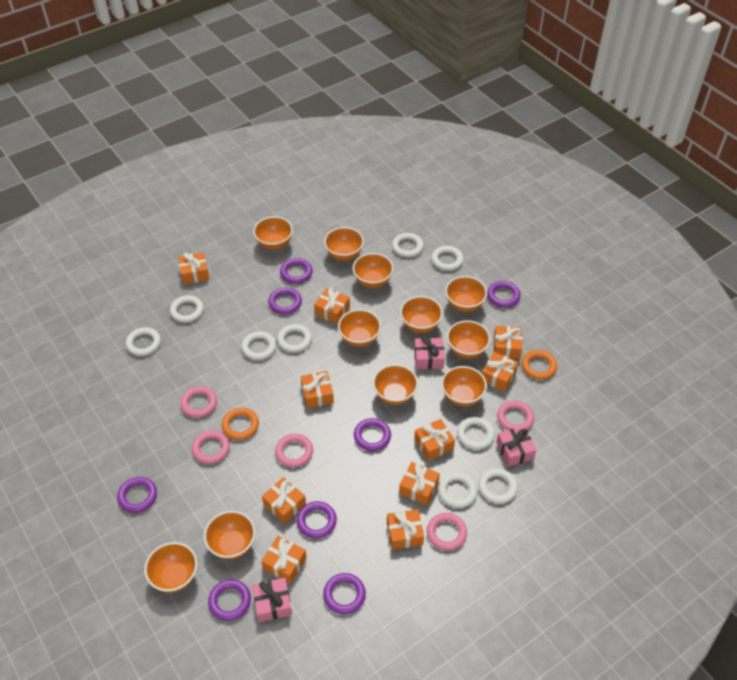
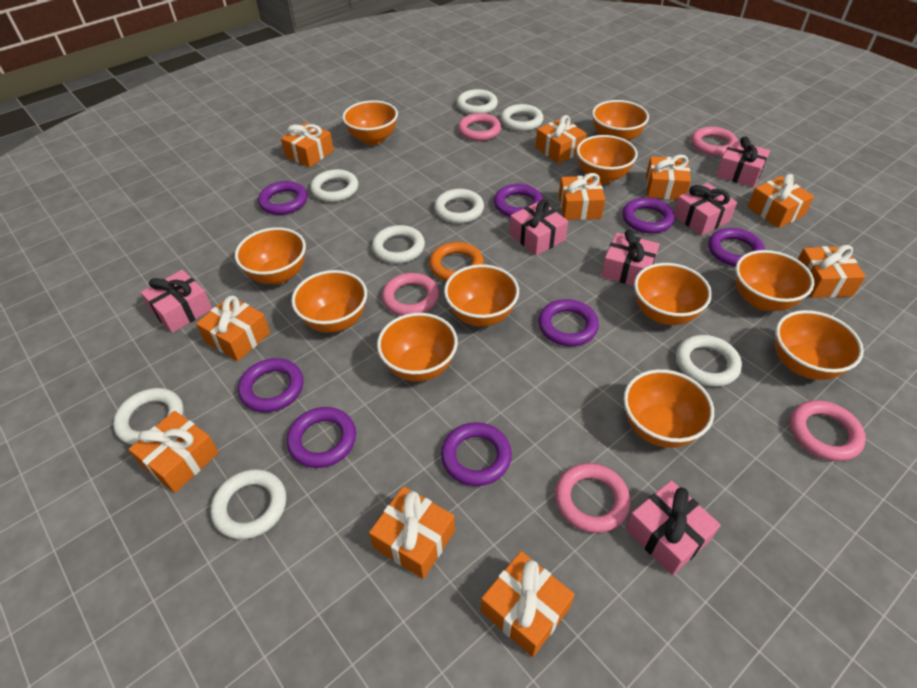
orange ring: 2 -> 1
pink gift: 3 -> 6
white ring: 9 -> 8

